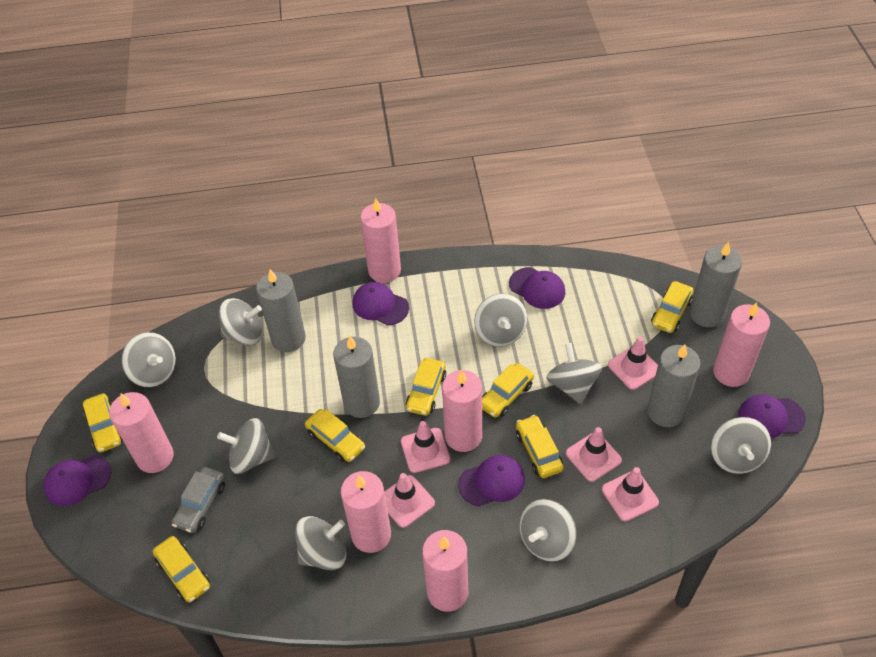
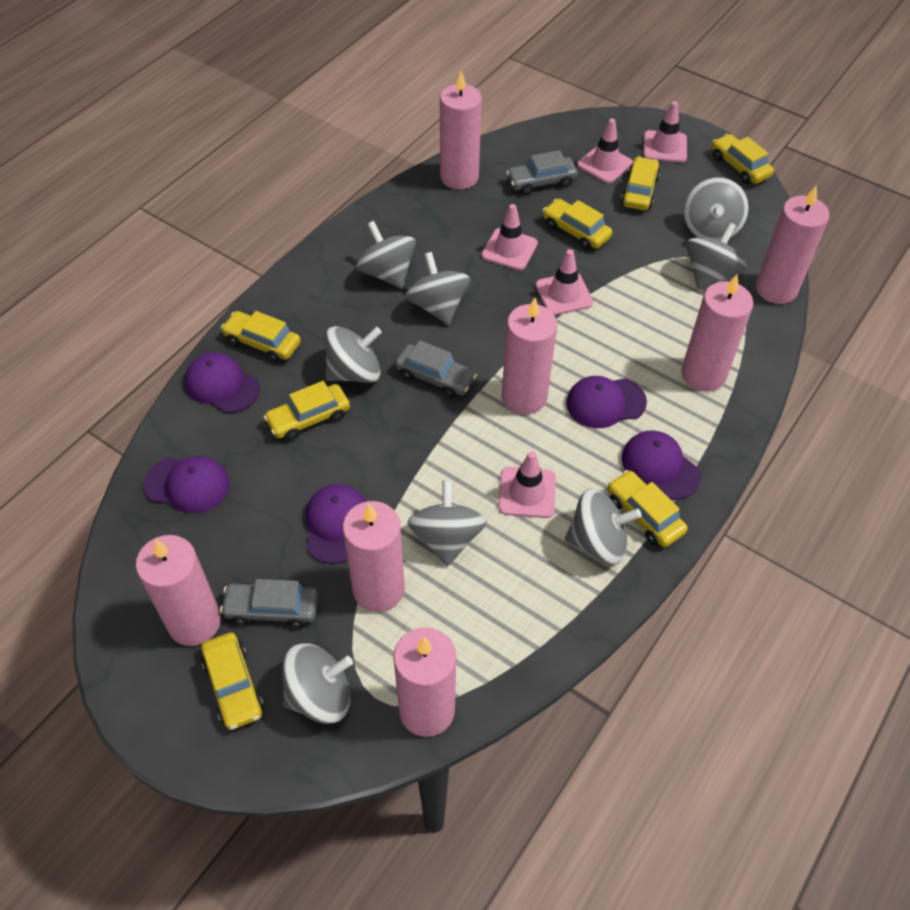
grey candle: 4 -> 0
grey car: 1 -> 3
pink candle: 6 -> 7

